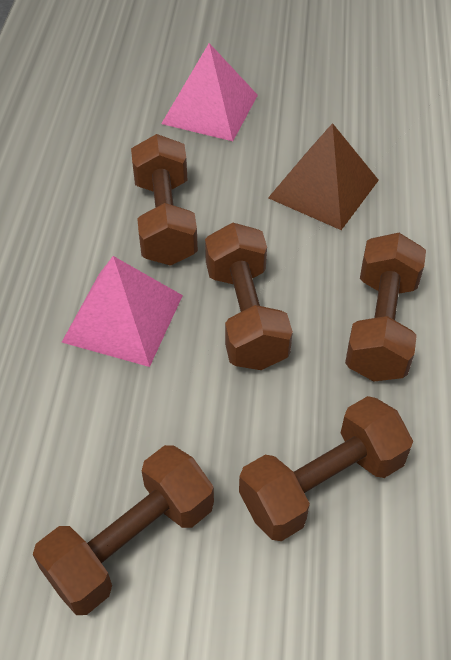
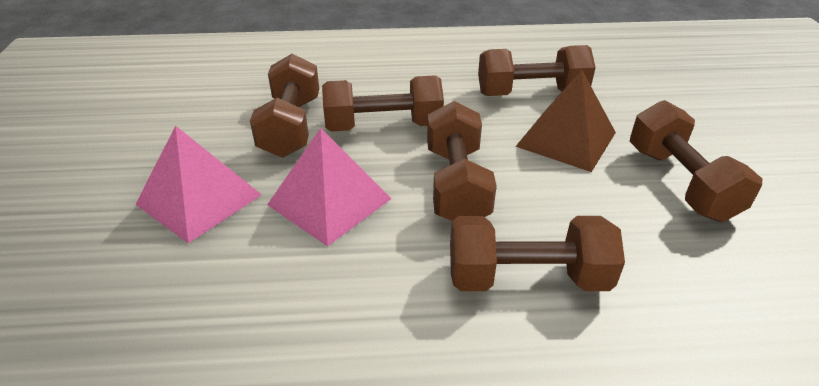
brown dumbbell: 5 -> 6

